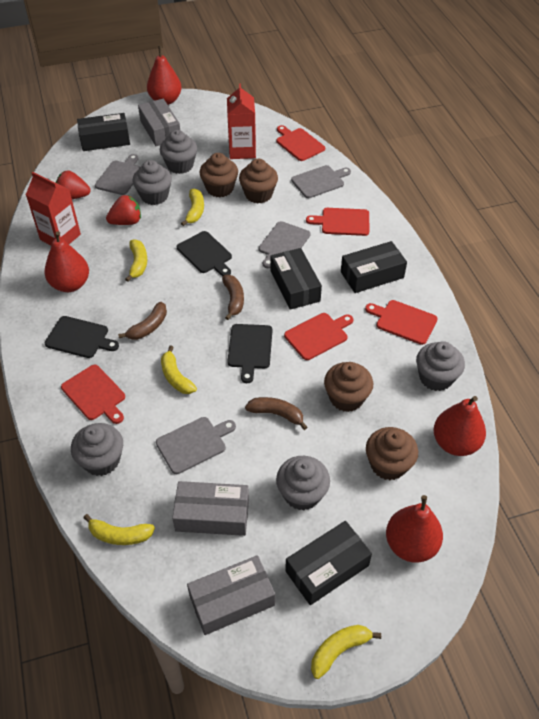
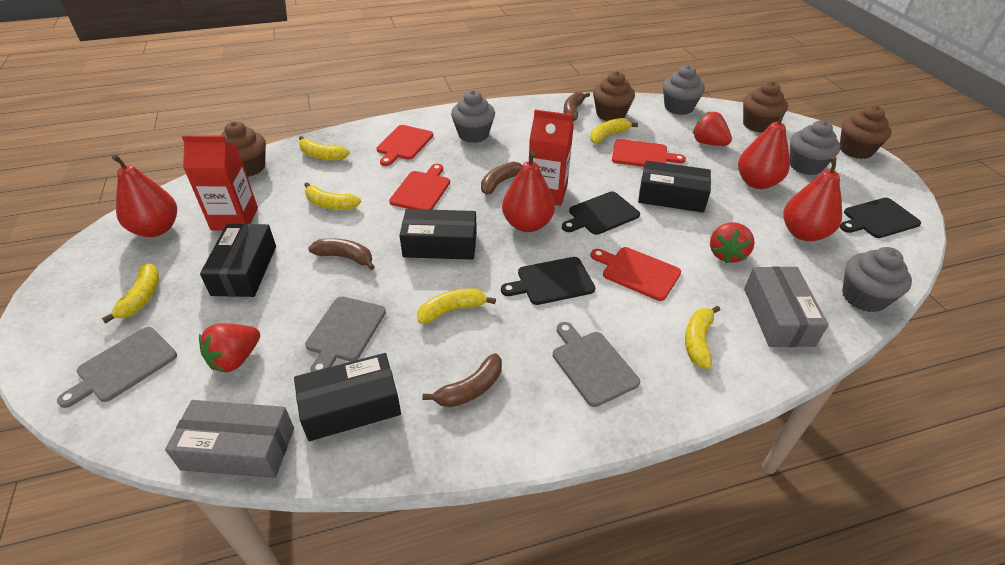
brown banana: 3 -> 4
grey box: 3 -> 2
grey cupcake: 5 -> 4
grey cutting board: 4 -> 3
red cutting board: 5 -> 4
red strawberry: 2 -> 3
yellow banana: 5 -> 6

